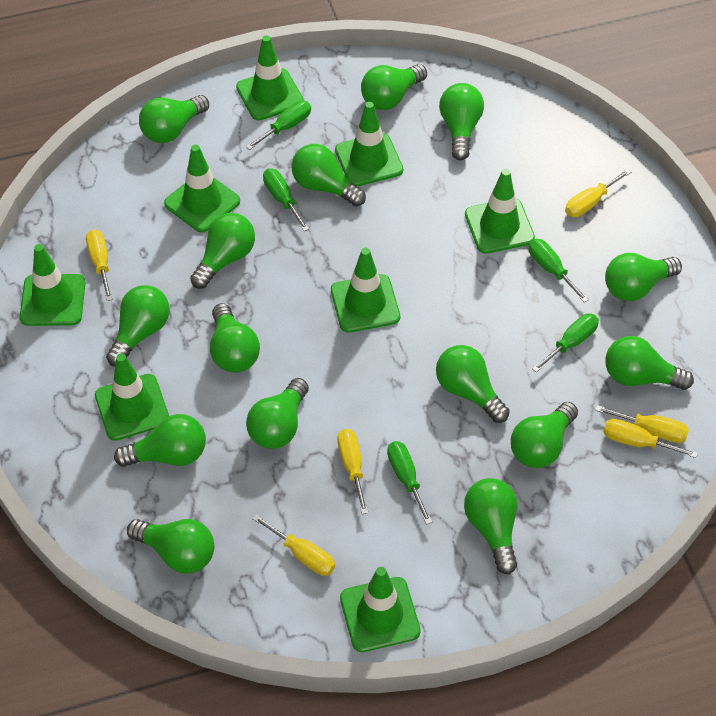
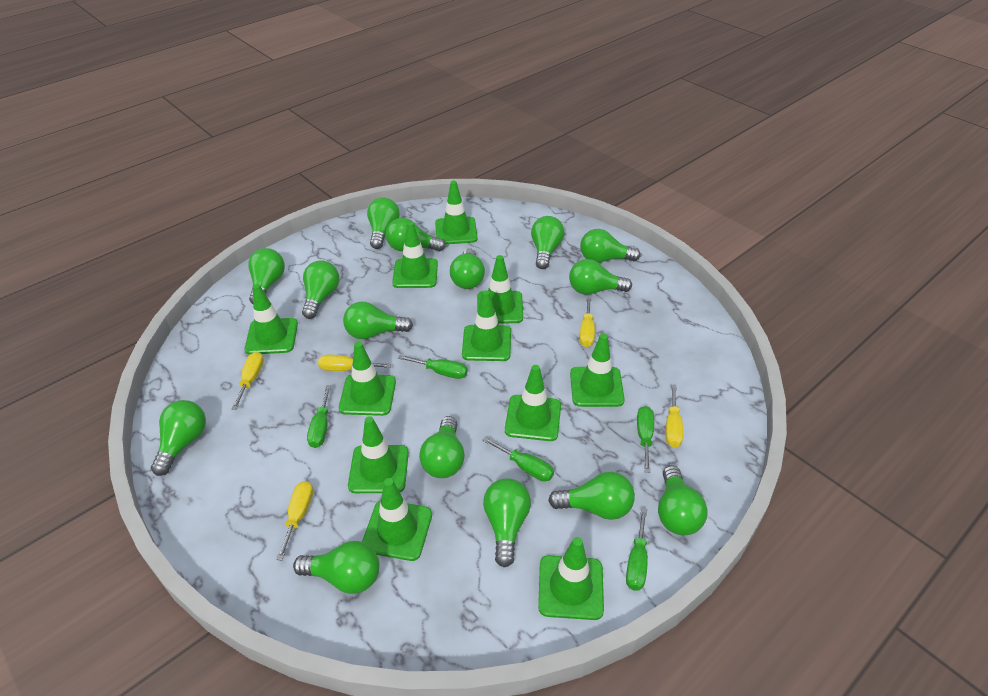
green traffic cone: 8 -> 11
yellow screwdriver: 6 -> 5

